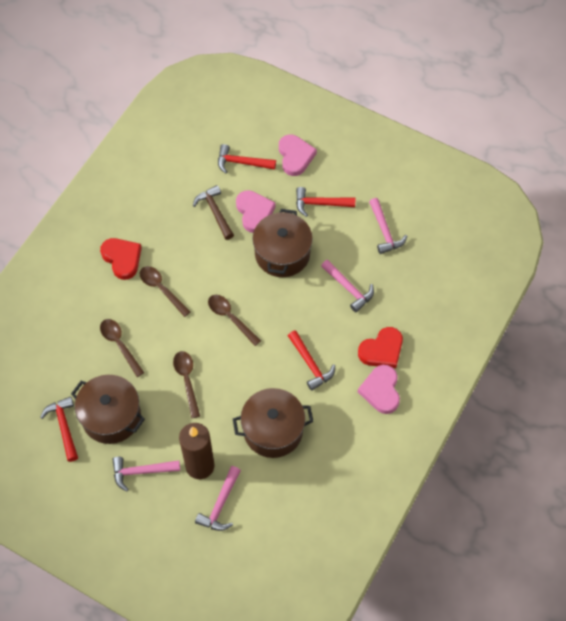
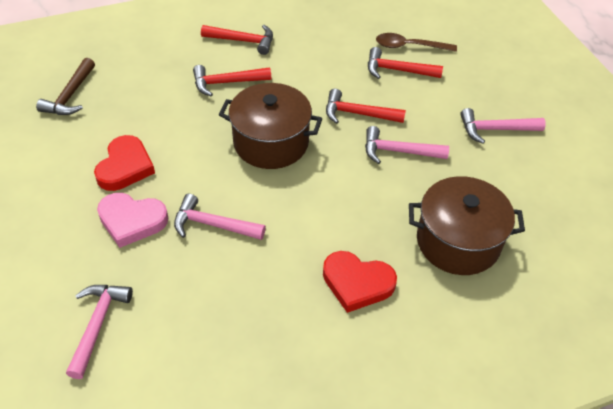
brown candle: 1 -> 0
brown pot: 3 -> 2
brown spoon: 4 -> 1
pink heart: 3 -> 1

